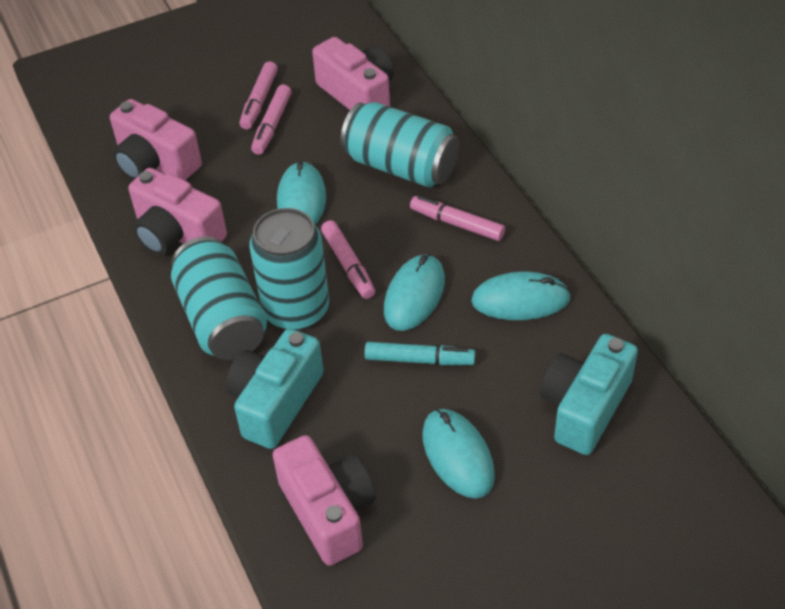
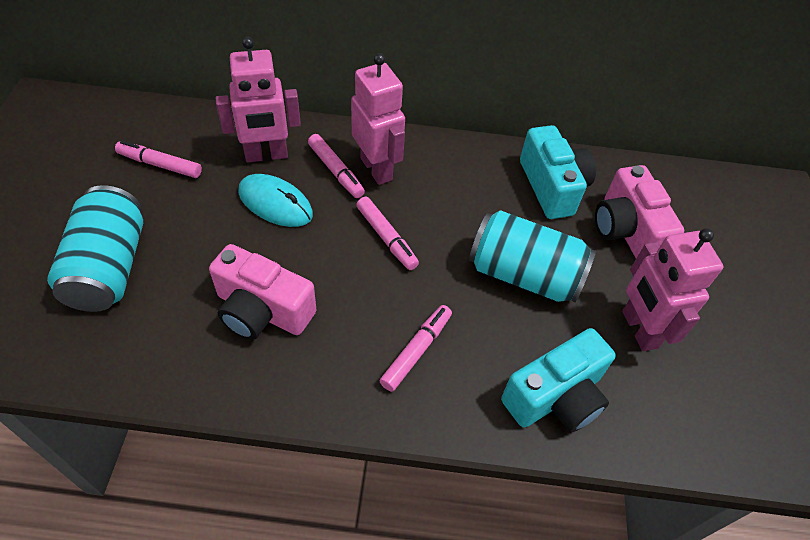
pink camera: 4 -> 2
pink robot: 0 -> 3
turquoise can: 3 -> 2
turquoise marker: 1 -> 0
turquoise mouse: 4 -> 1

